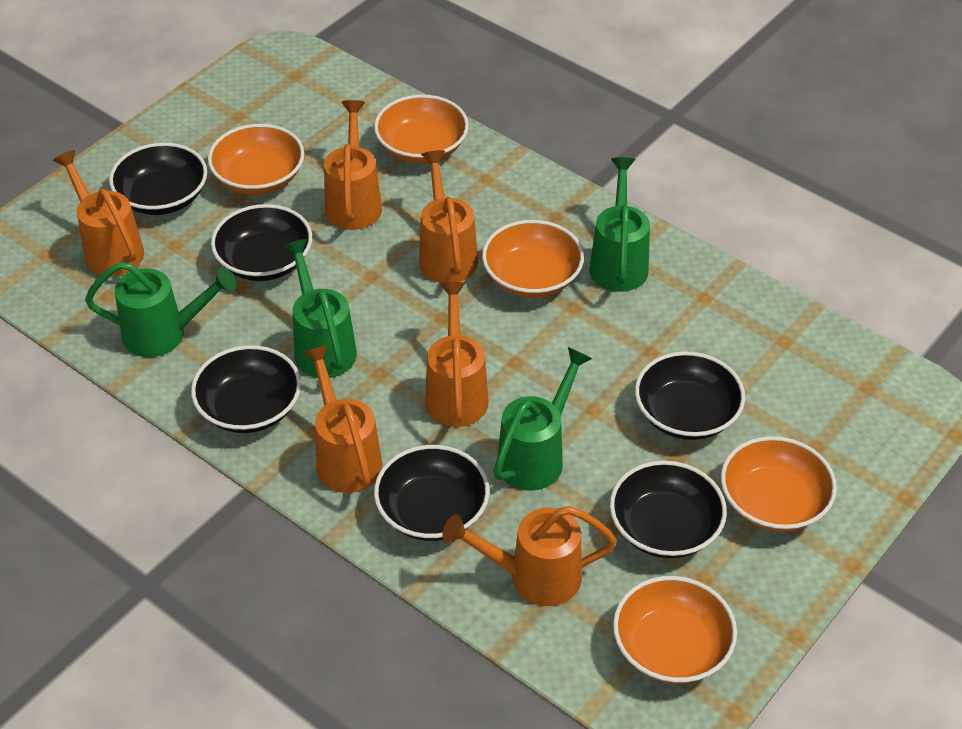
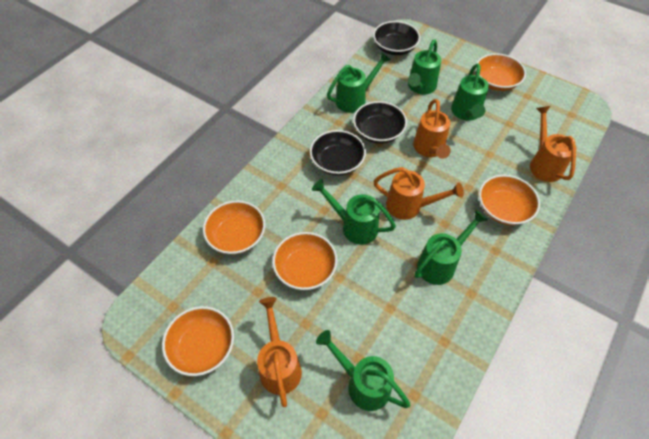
black bowl: 6 -> 3
green watering can: 4 -> 6
orange watering can: 6 -> 4

